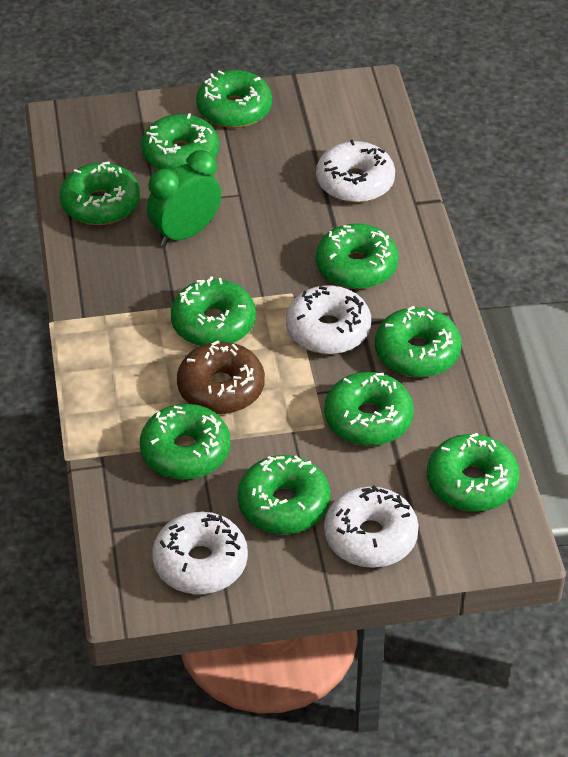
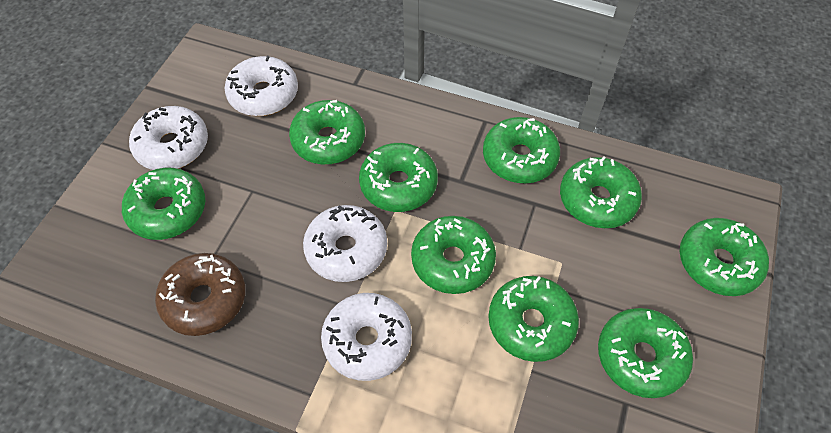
green clock: 1 -> 0
green donut: 10 -> 9

